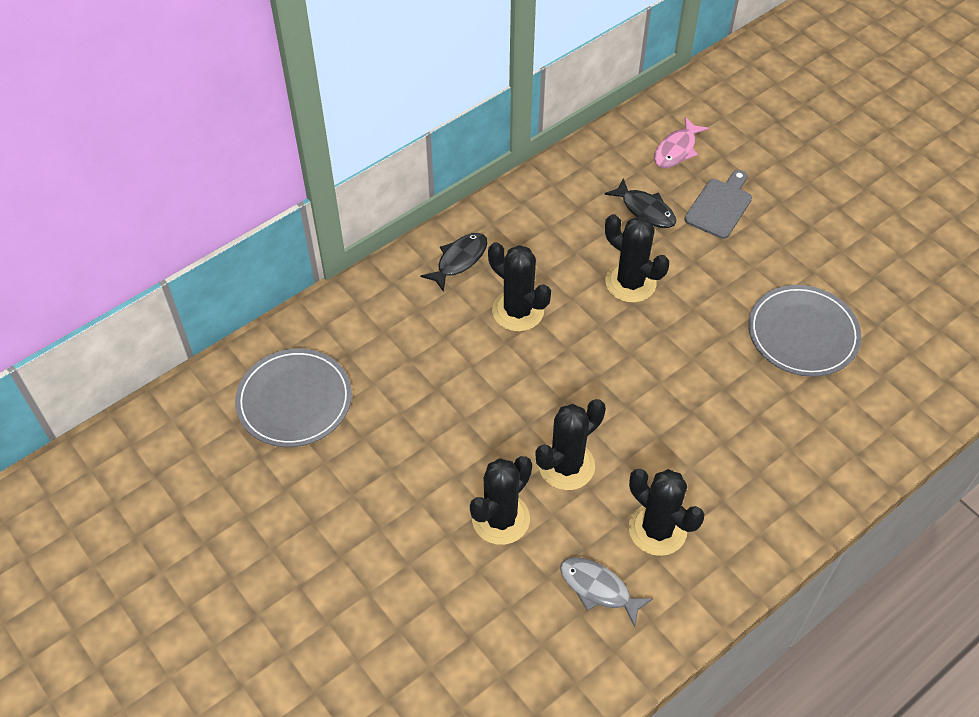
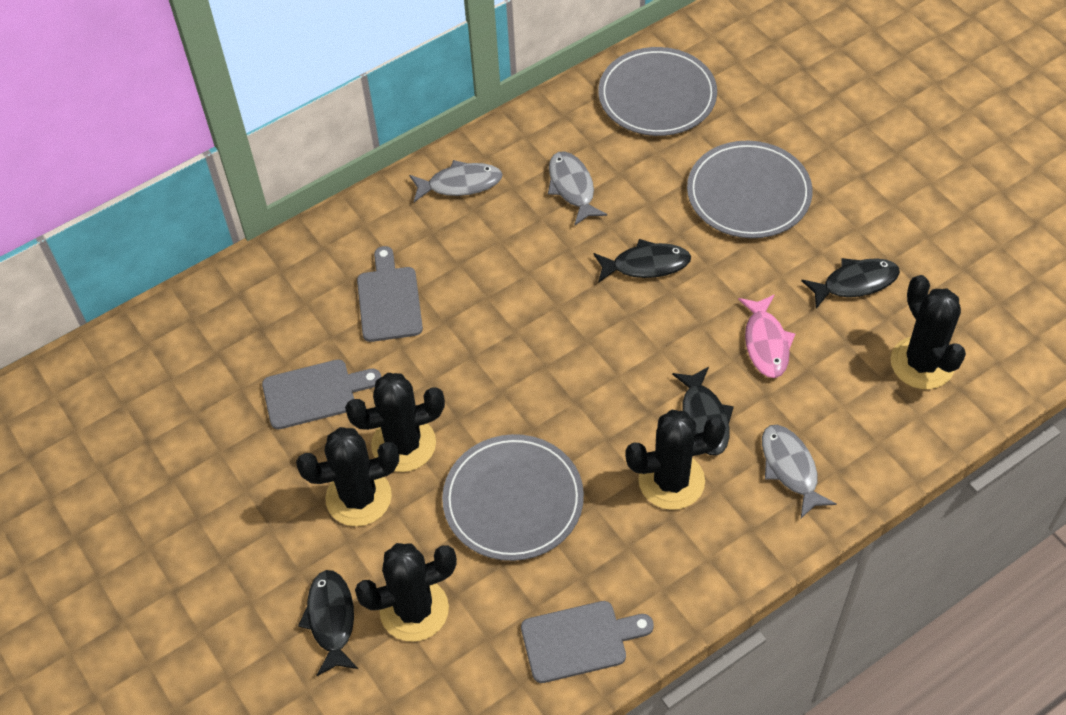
black fish: 2 -> 4
grey cutting board: 1 -> 3
grey fish: 1 -> 3
grey plate: 2 -> 3

